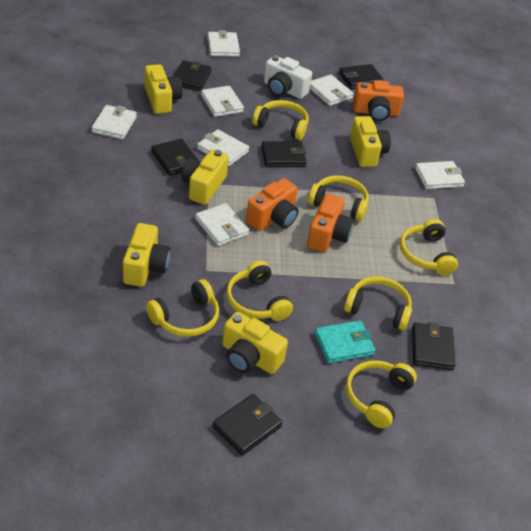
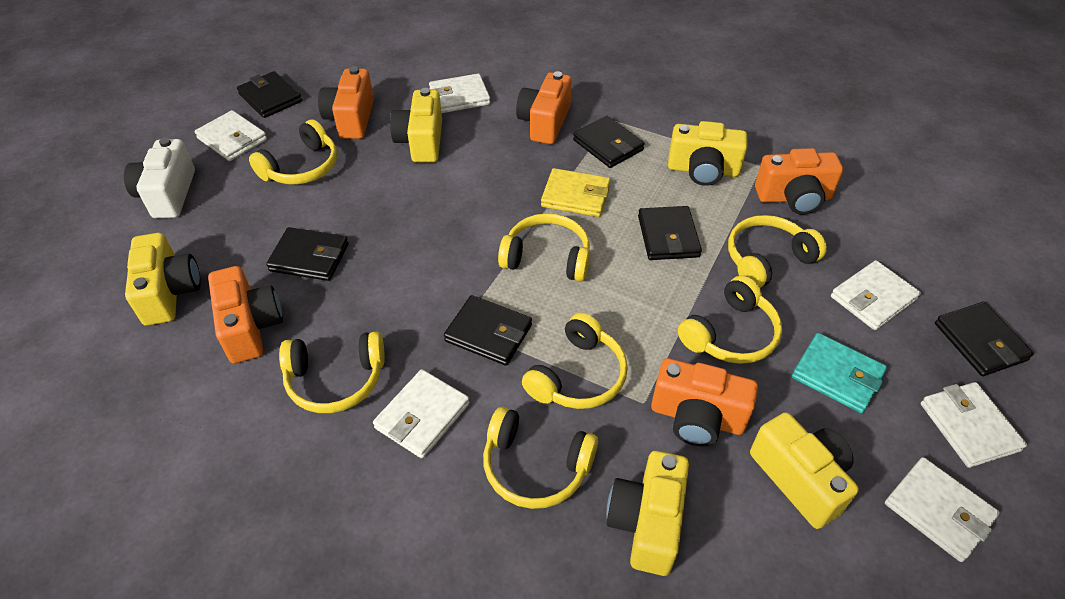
orange camera: 3 -> 5
white wallet: 7 -> 6
yellow wallet: 0 -> 1

